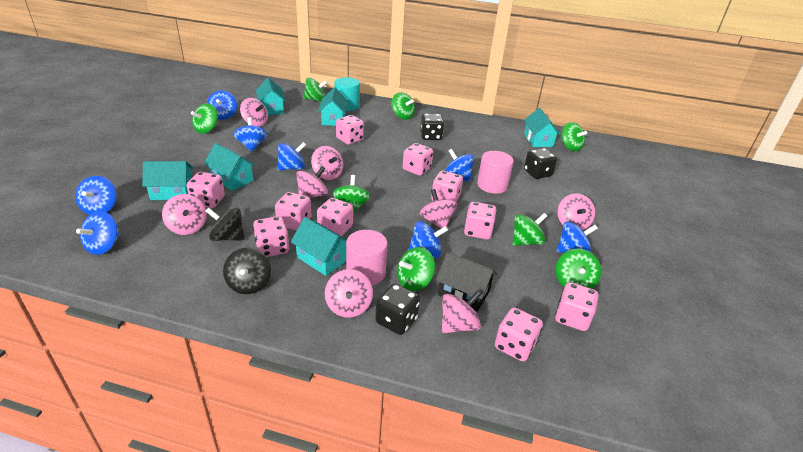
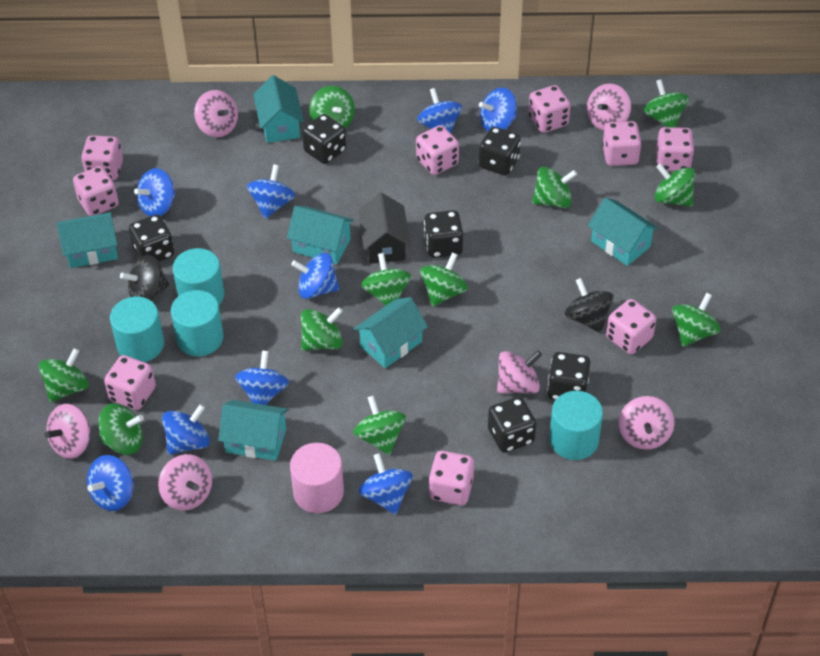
black dice: 3 -> 6
blue spinning top: 8 -> 9
green spinning top: 8 -> 11
pink cylinder: 2 -> 1
pink dice: 10 -> 9
pink spinning top: 8 -> 6
turquoise cylinder: 1 -> 4

